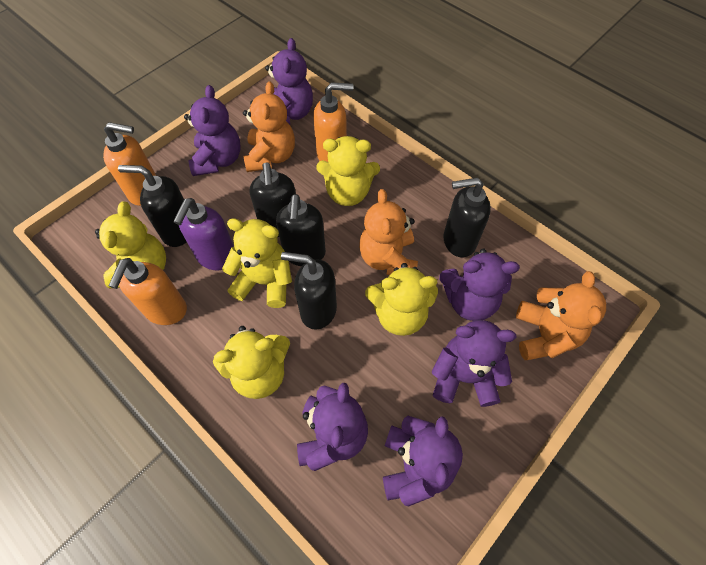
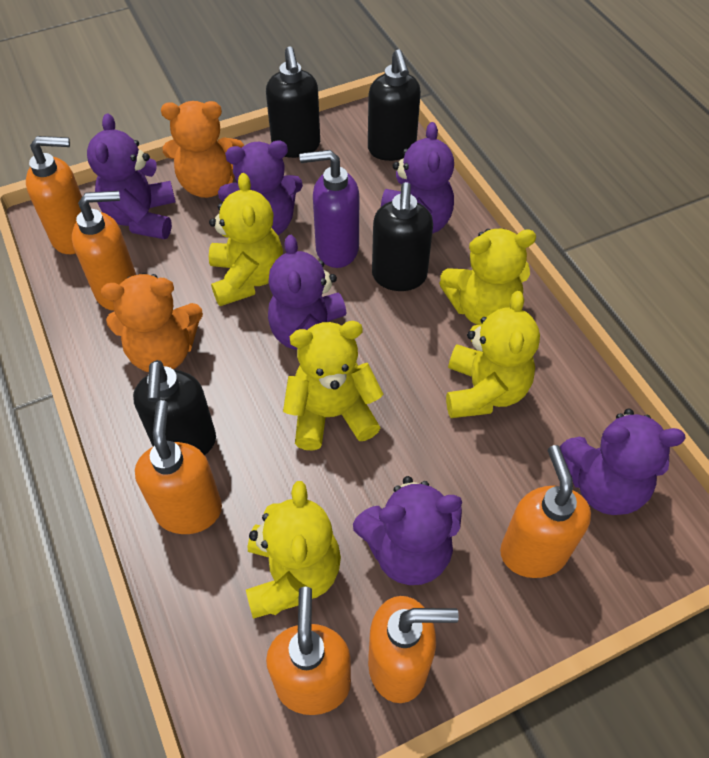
black soap dispenser: 5 -> 4
orange soap dispenser: 3 -> 6
orange teddy bear: 3 -> 2

